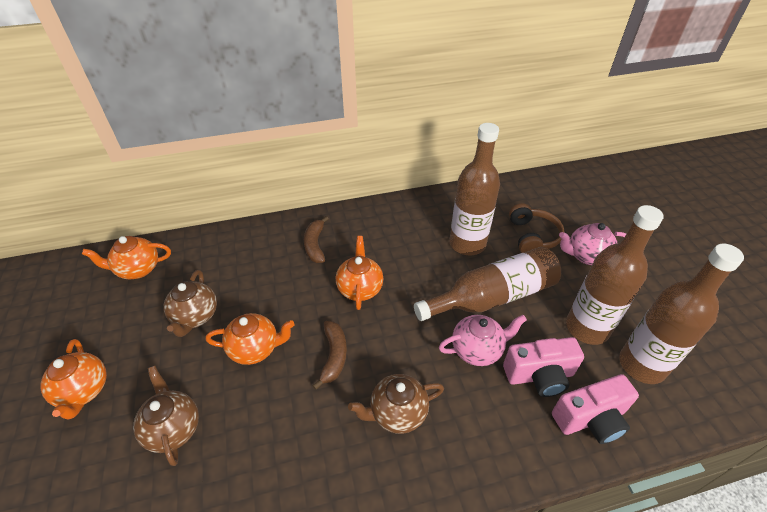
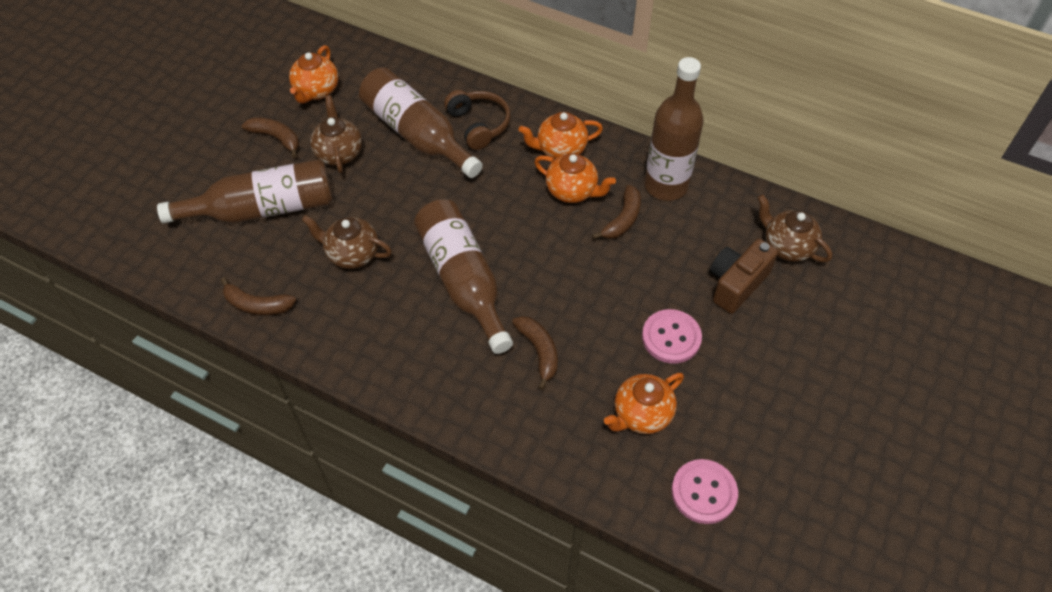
brown banana: 2 -> 4
brown camera: 0 -> 1
pink button: 0 -> 2
pink camera: 2 -> 0
pink teapot: 2 -> 0

